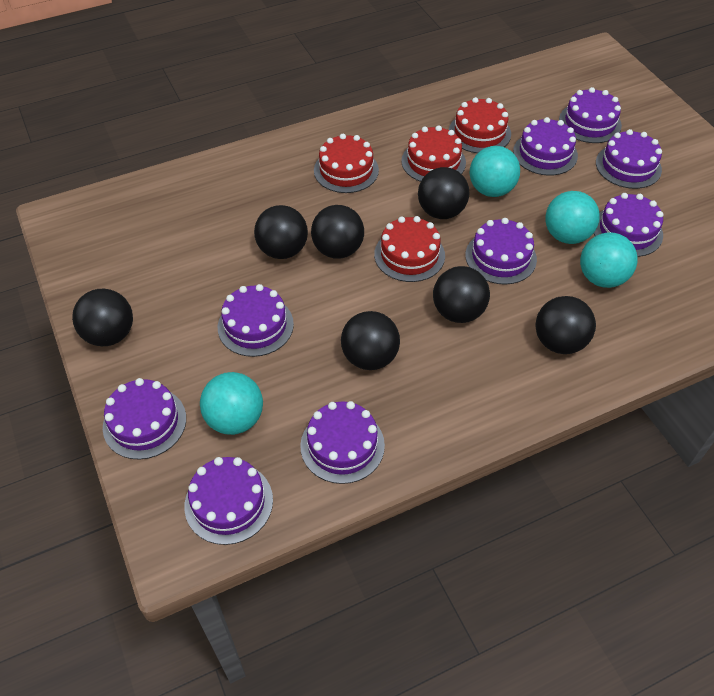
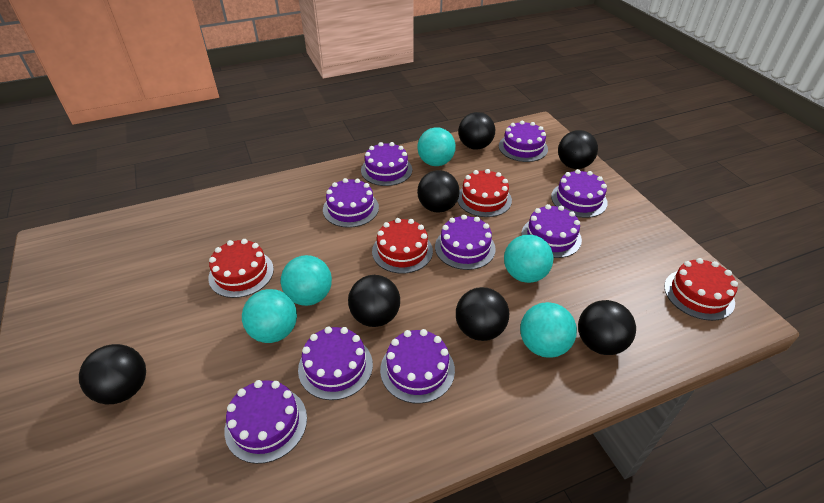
turquoise ball: 4 -> 5

